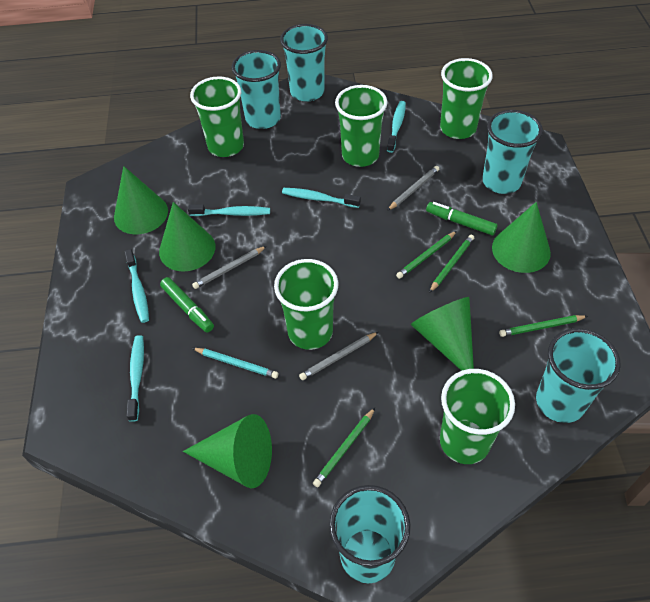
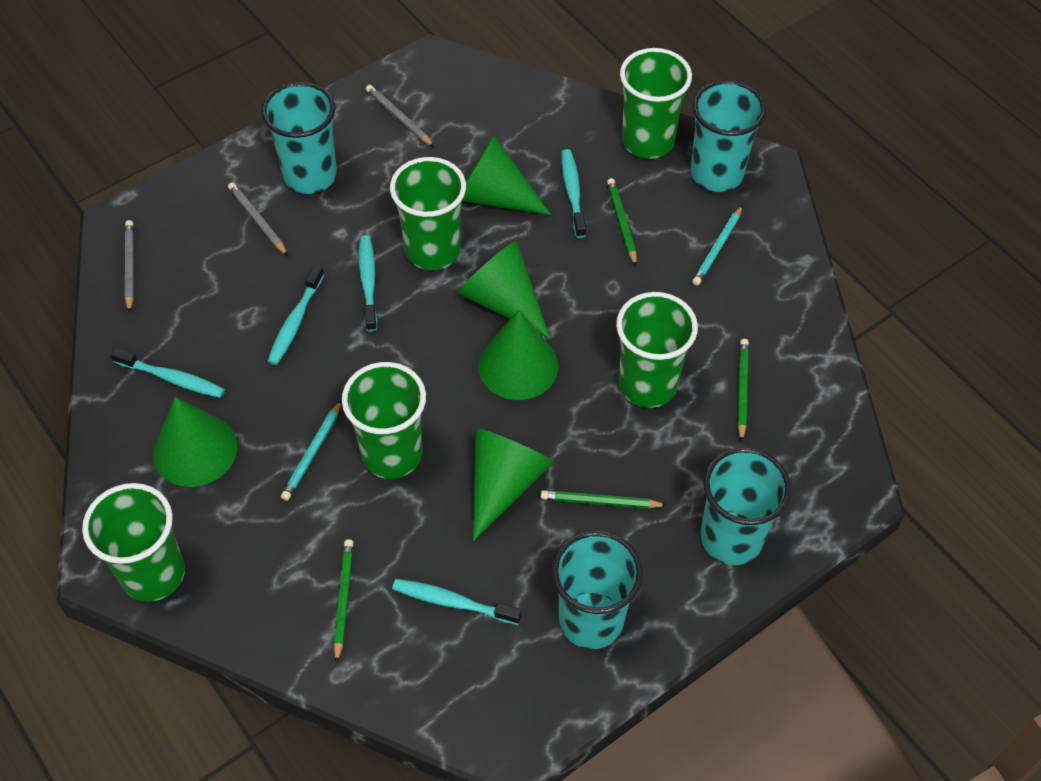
green marker: 2 -> 0
turquoise cup: 5 -> 4
turquoise pencil: 1 -> 2

